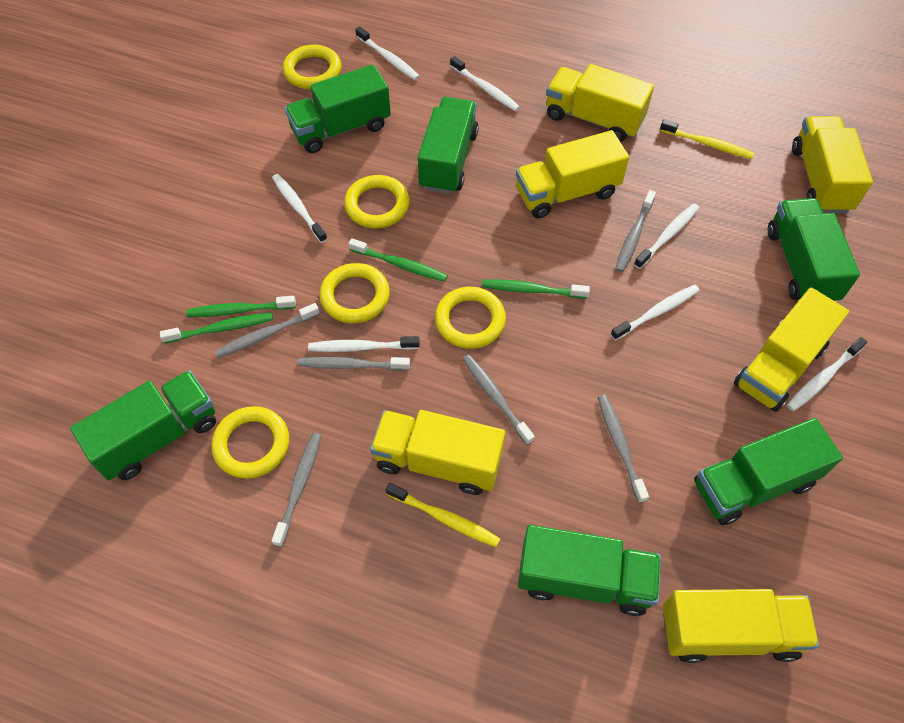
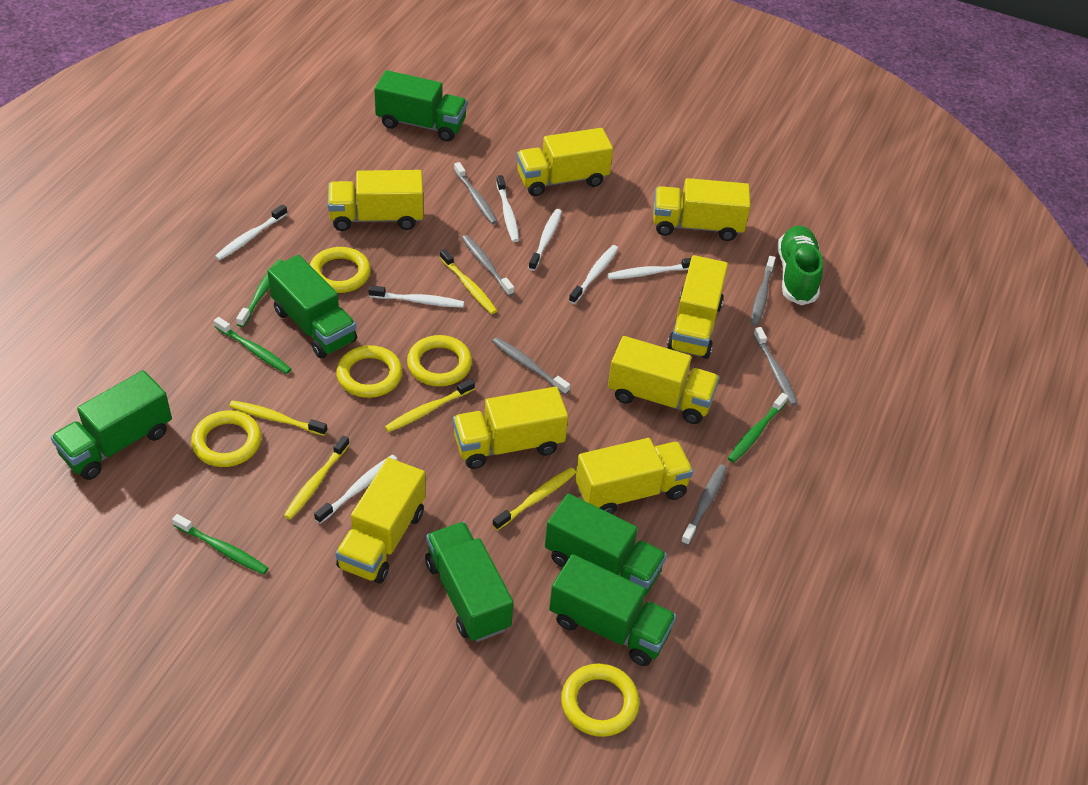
green shoe: 0 -> 1
yellow toothbrush: 2 -> 5
yellow truck: 6 -> 8

